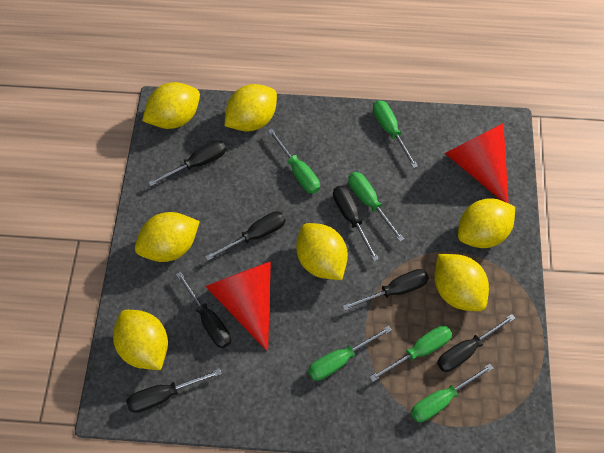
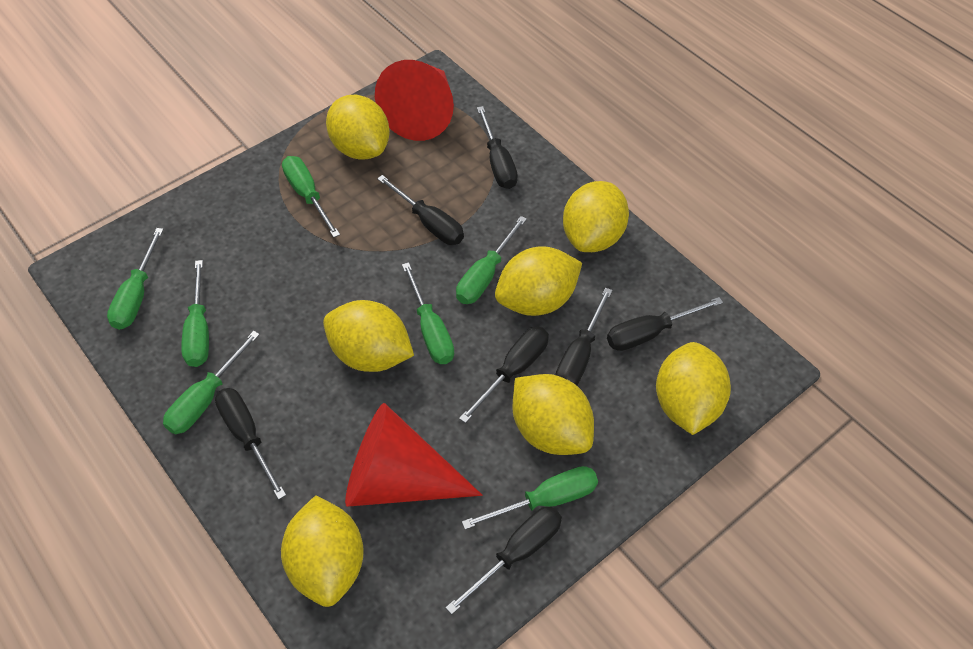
green screwdriver: 6 -> 7

